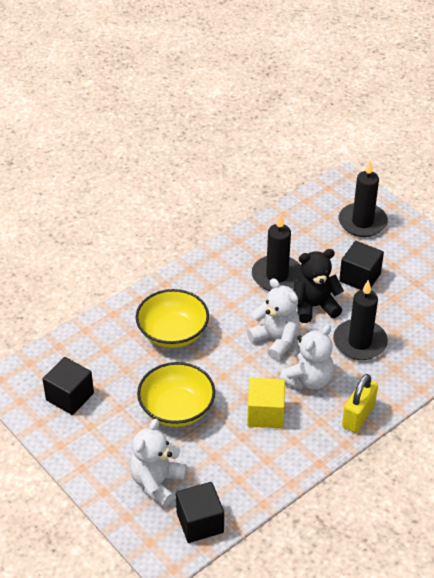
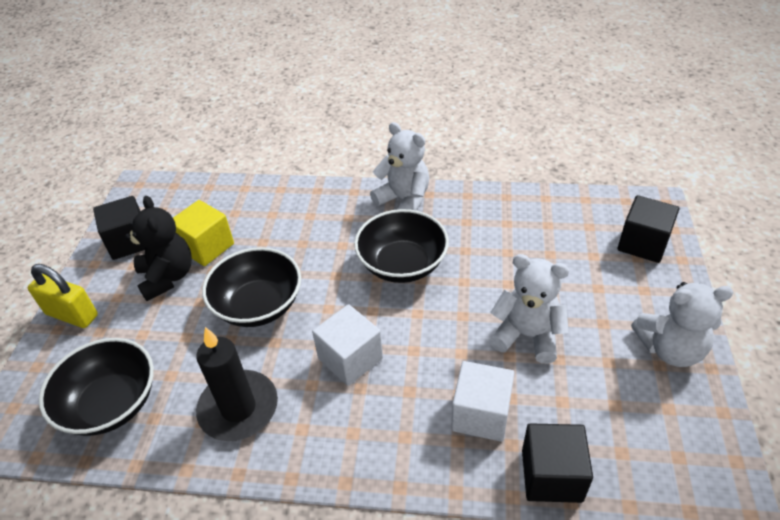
black bowl: 0 -> 3
black candle: 3 -> 1
white cube: 0 -> 2
yellow bowl: 2 -> 0

